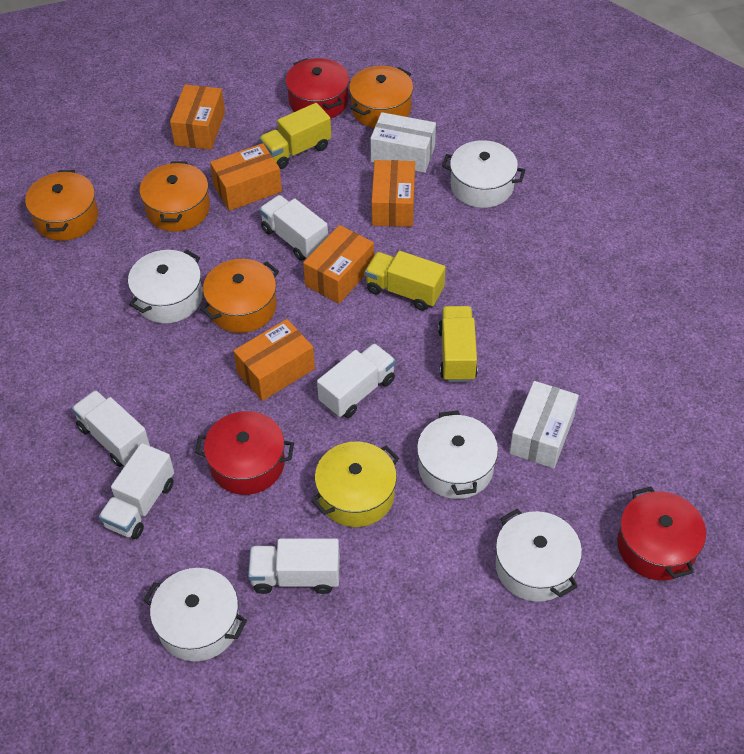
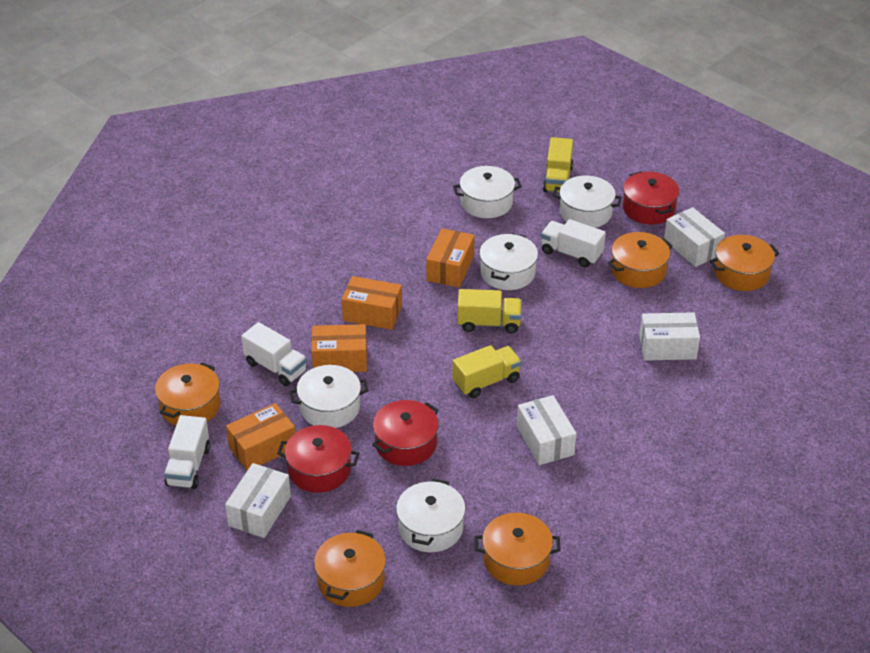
orange box: 5 -> 4
orange pot: 4 -> 5
white box: 2 -> 4
white truck: 5 -> 3
yellow pot: 1 -> 0

